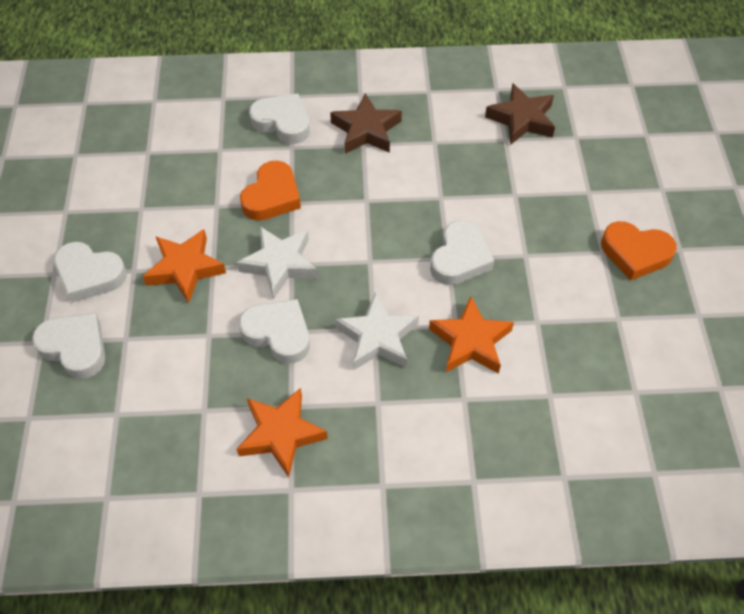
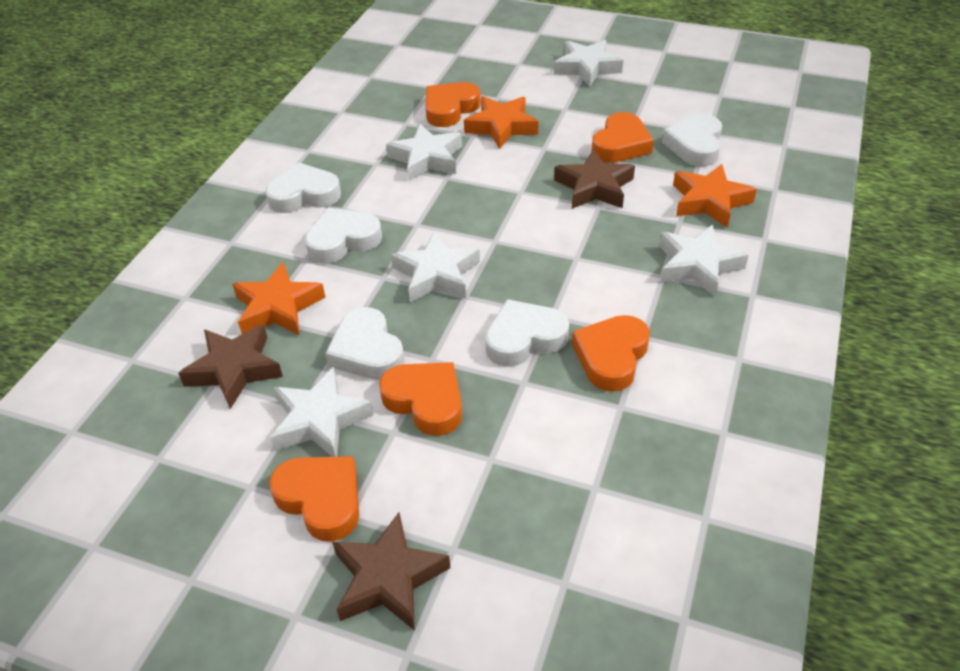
brown star: 2 -> 3
orange heart: 2 -> 5
white star: 2 -> 5

